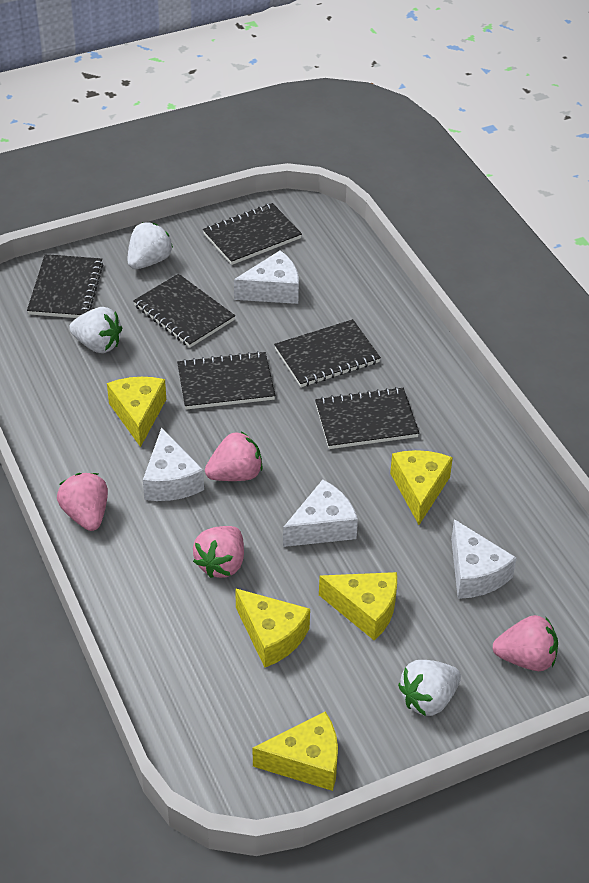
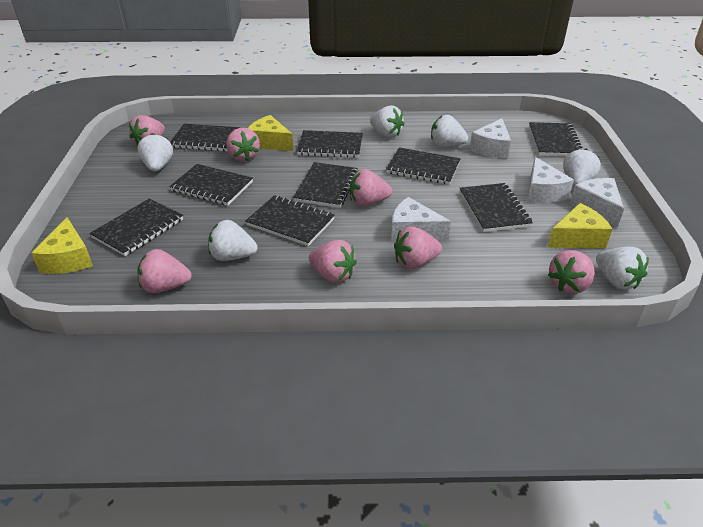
black notebook: 6 -> 9
pink strawberry: 4 -> 7
white strawberry: 3 -> 6
yellow cheese: 5 -> 3

